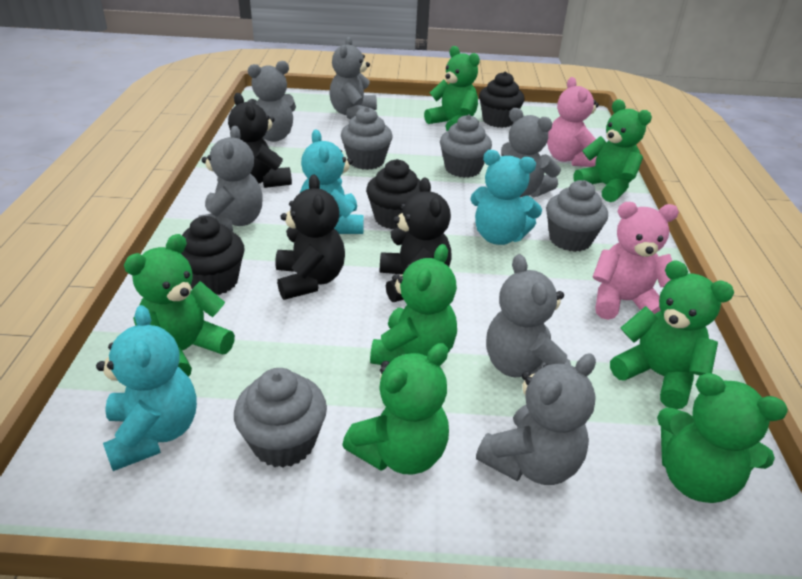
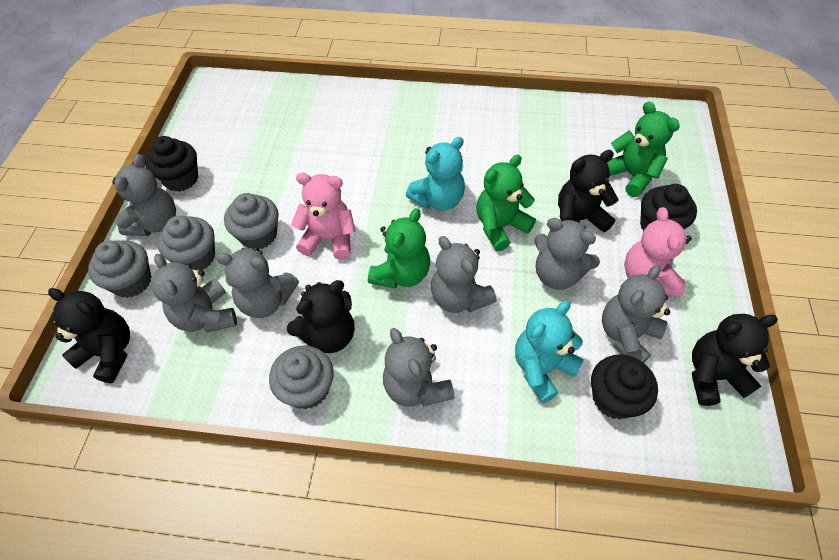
black teddy bear: 3 -> 4
green teddy bear: 7 -> 3
grey teddy bear: 6 -> 7
turquoise teddy bear: 3 -> 2

